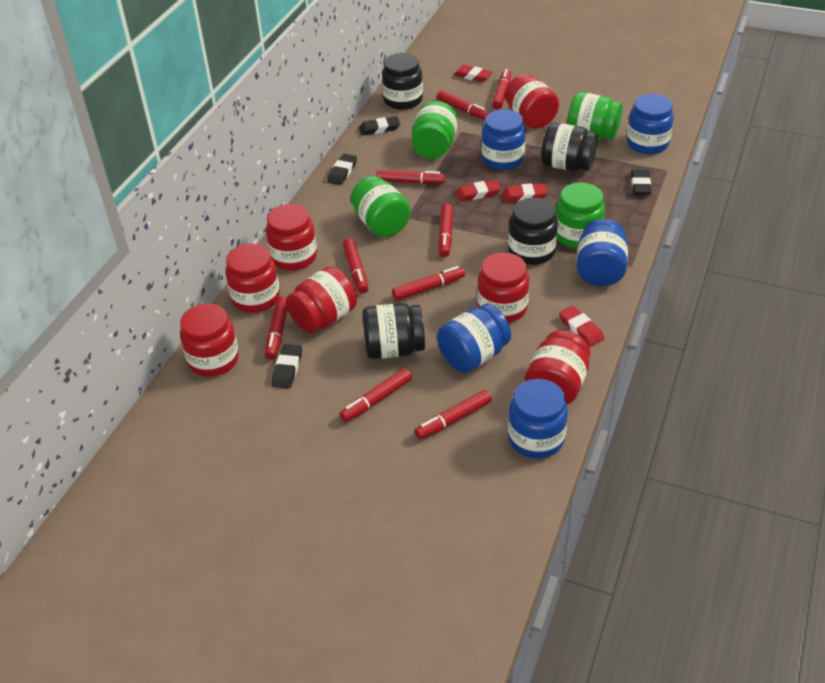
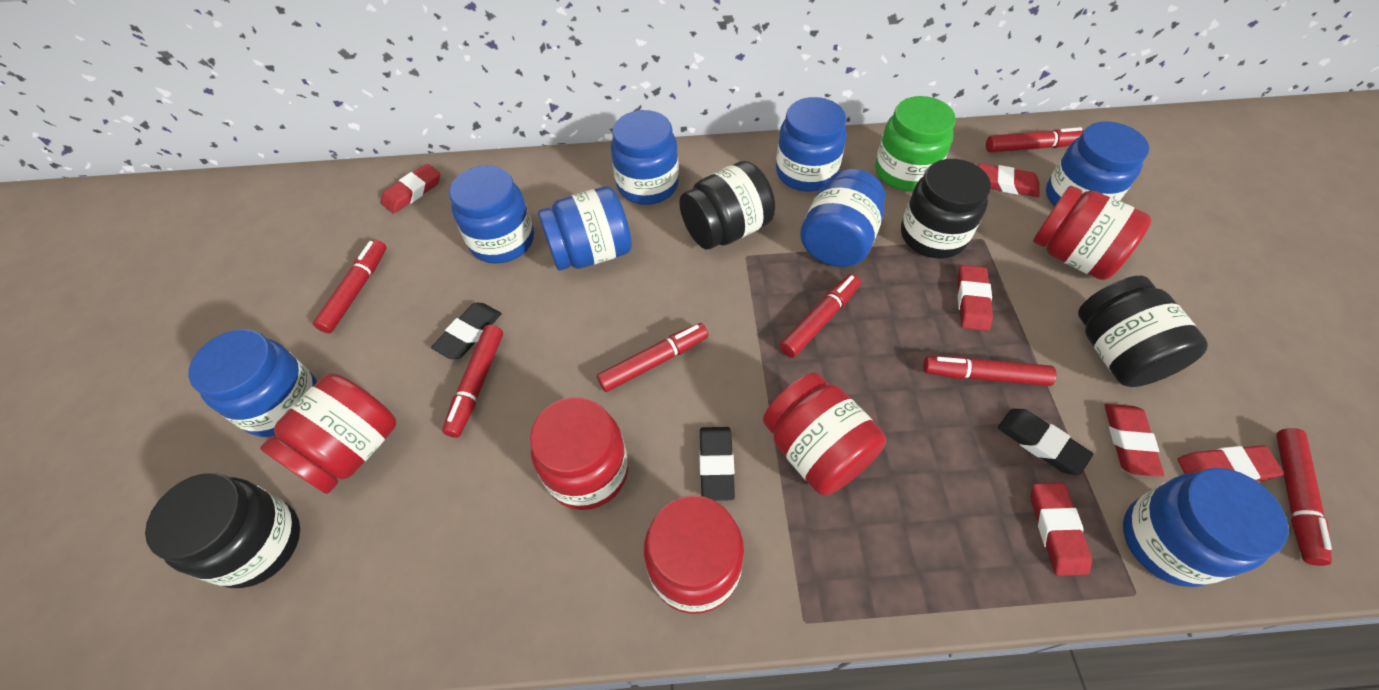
black eraser: 4 -> 3
blue jar: 5 -> 8
green jar: 4 -> 1
red eraser: 4 -> 6
red jar: 7 -> 5
red marker: 9 -> 7

